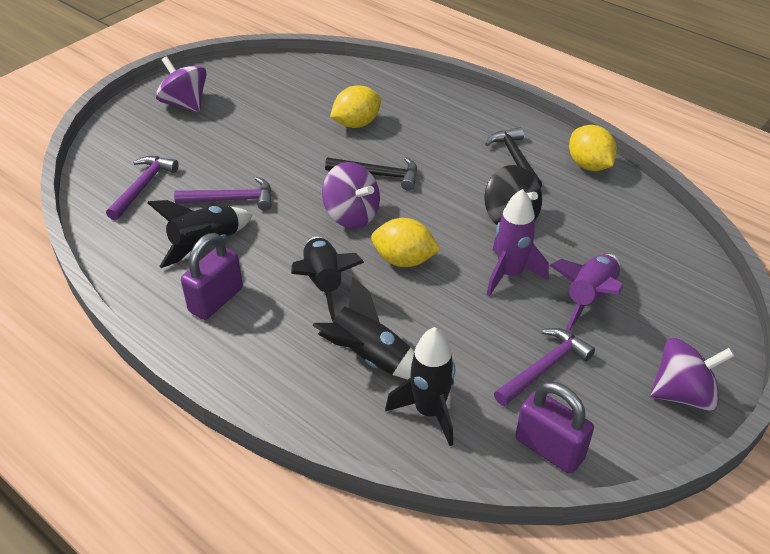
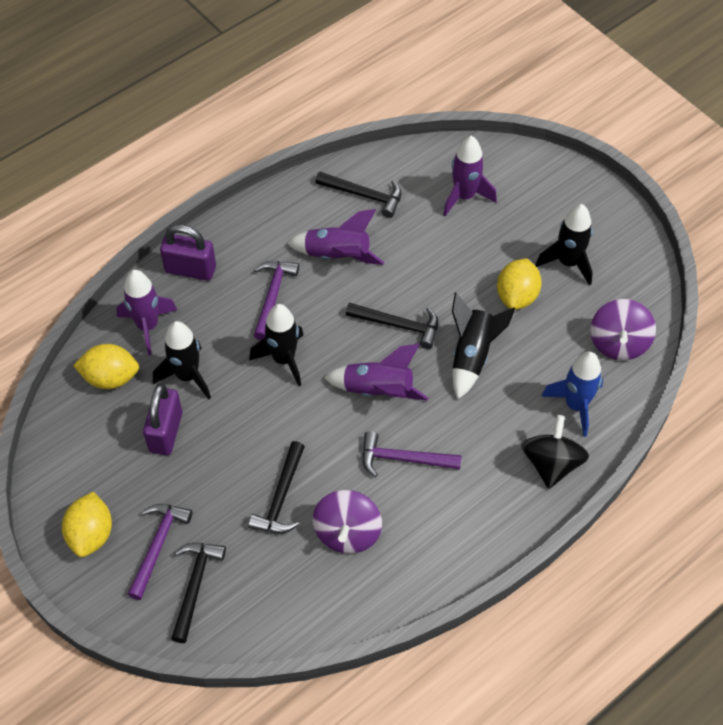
black hammer: 2 -> 4
blue rocket: 0 -> 1
purple rocket: 2 -> 4
purple spinning top: 3 -> 2

